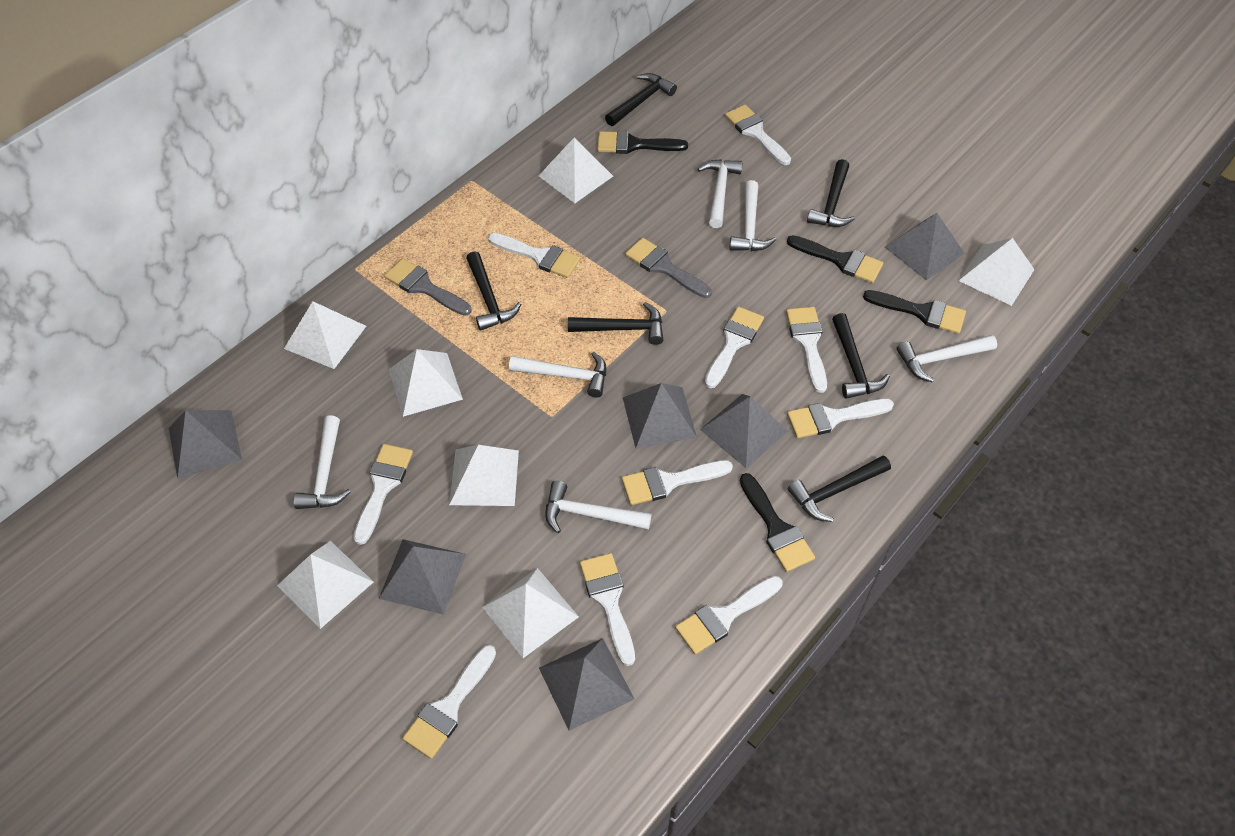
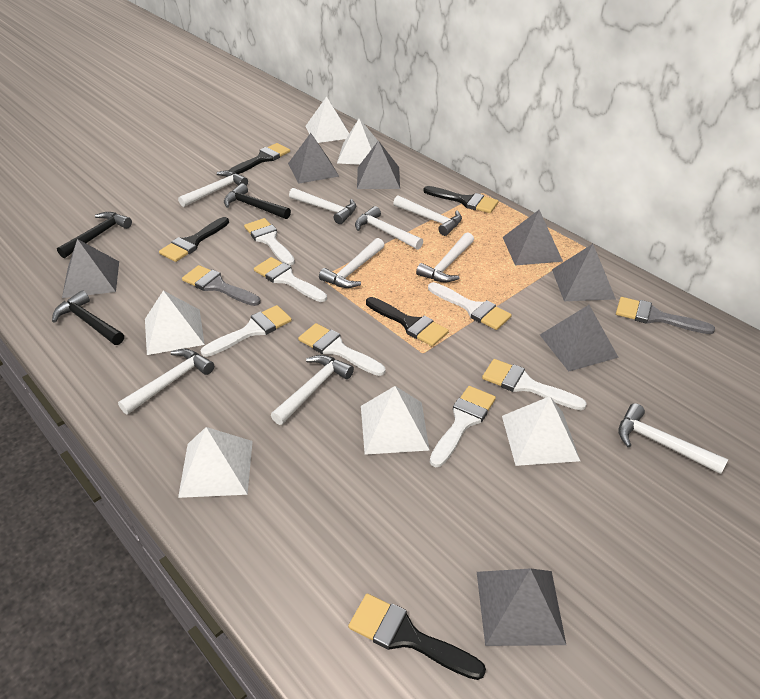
black brush: 4 -> 5
black hammer: 6 -> 3
grey pyramid: 6 -> 7
white brush: 10 -> 7
white hammer: 6 -> 9
white pyramid: 7 -> 6

